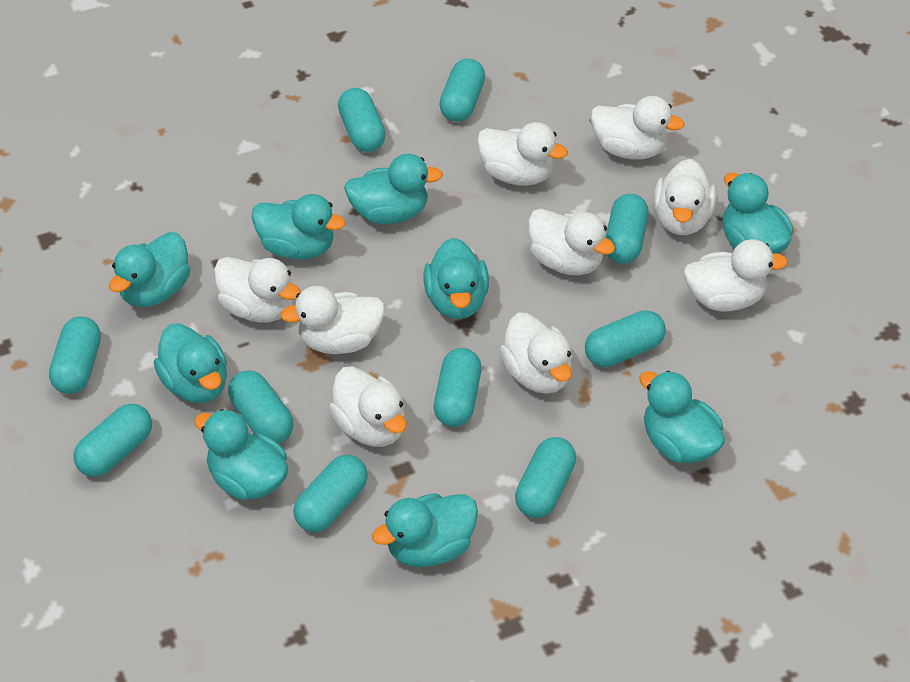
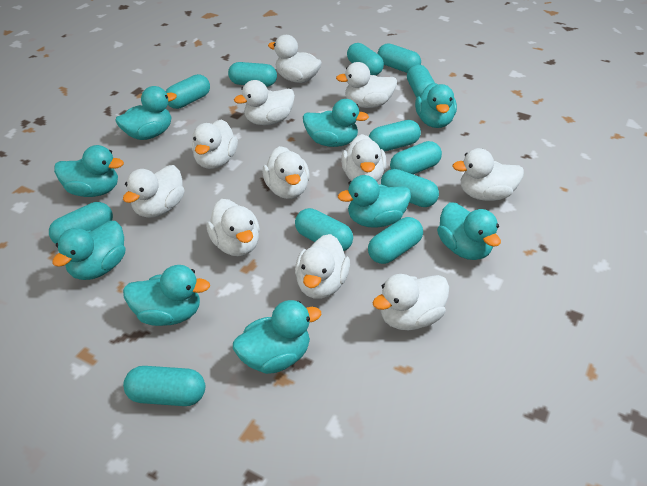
turquoise capsule: 10 -> 12
white duck: 9 -> 11

